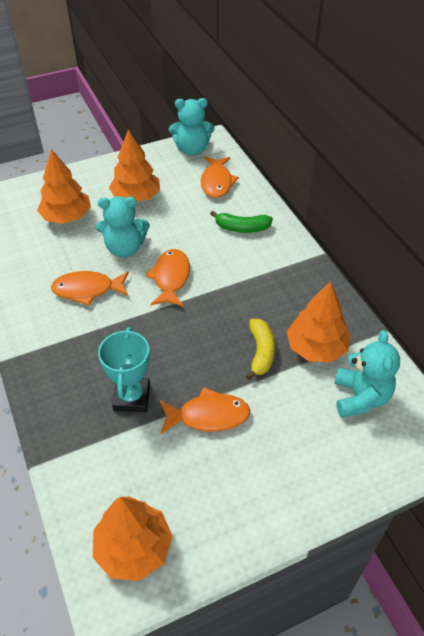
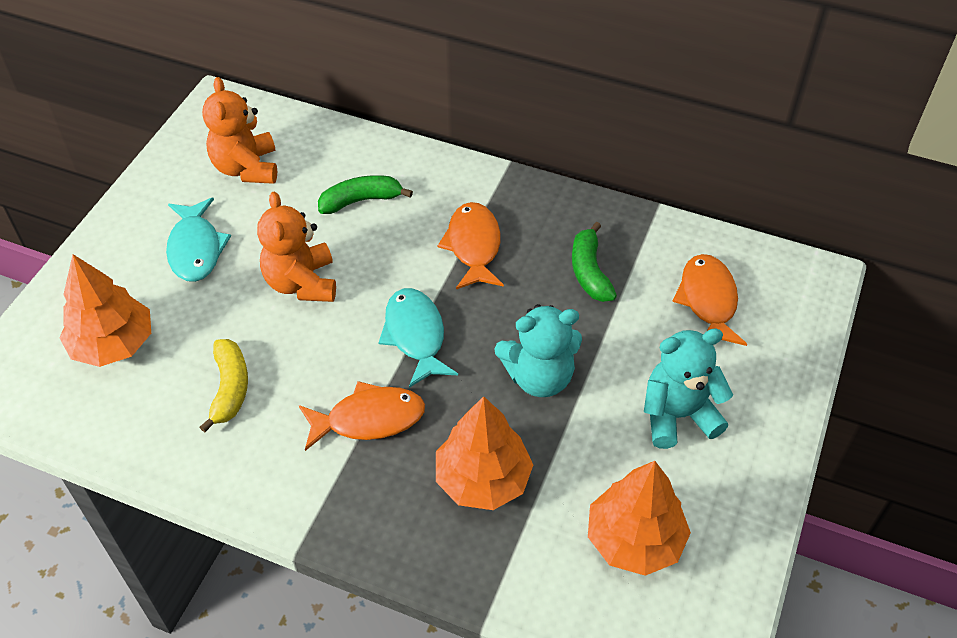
green banana: 1 -> 2
orange fish: 4 -> 3
orange teddy bear: 0 -> 2
orange tree: 4 -> 3
turquoise fish: 0 -> 2
turquoise teddy bear: 3 -> 2
turquoise trophy: 1 -> 0

